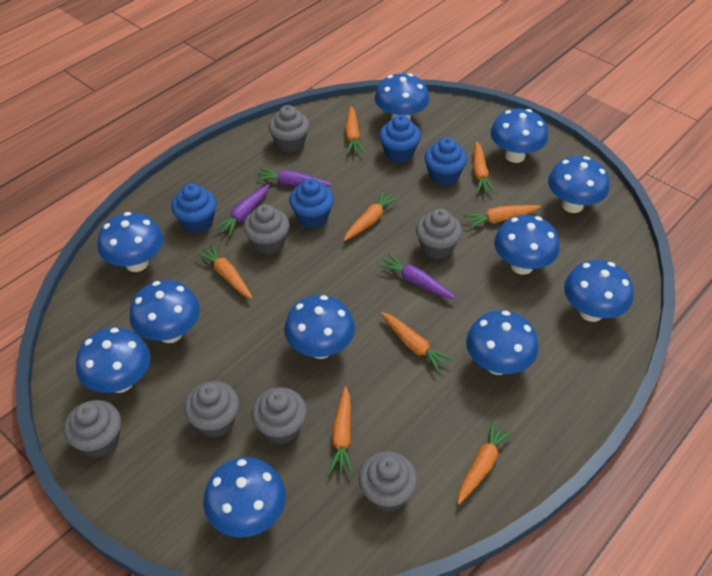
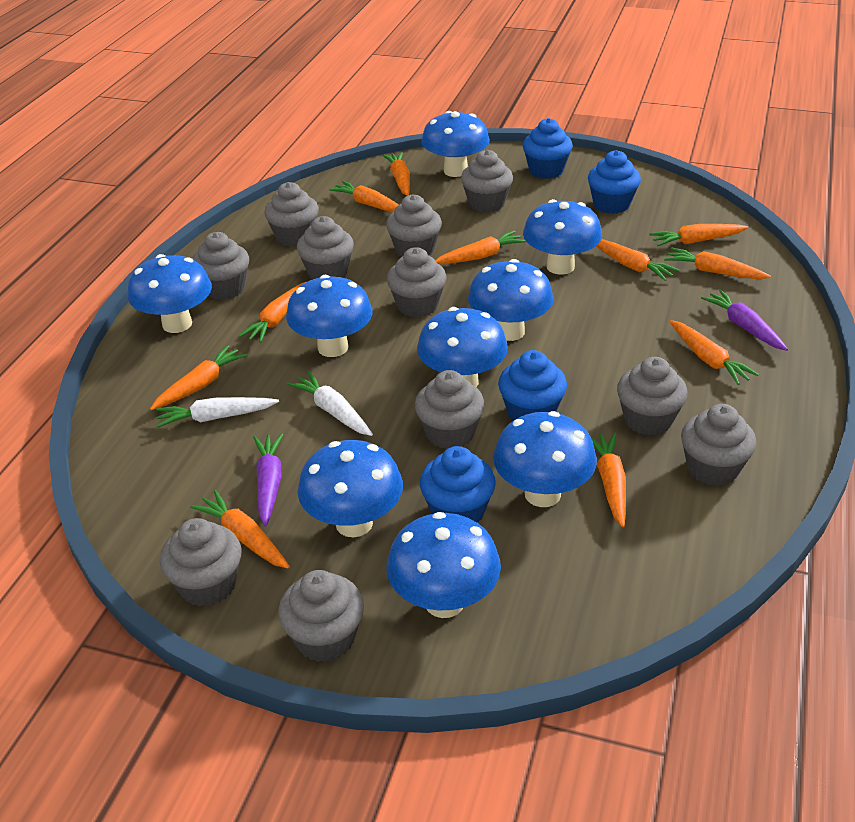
blue mushroom: 11 -> 9
grey cupcake: 7 -> 11
orange carrot: 8 -> 11
purple carrot: 3 -> 2
white carrot: 0 -> 2

